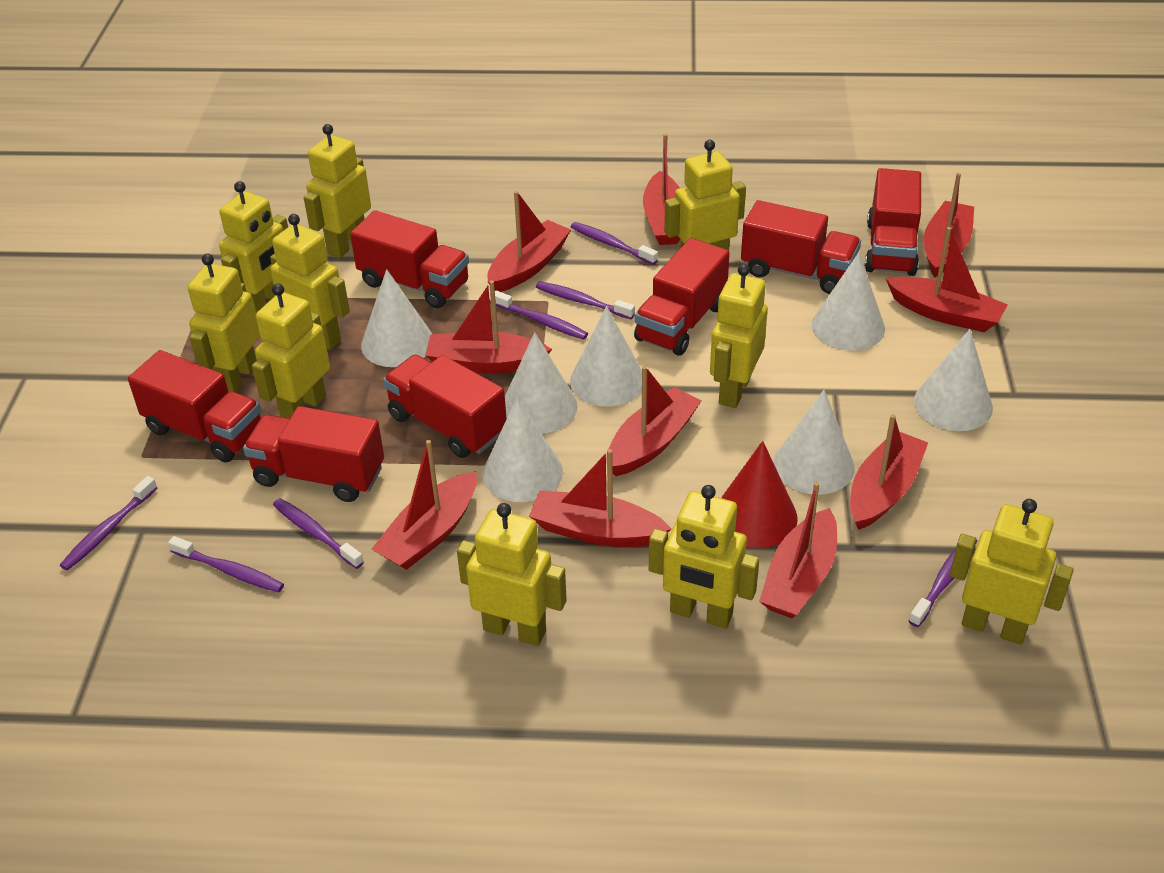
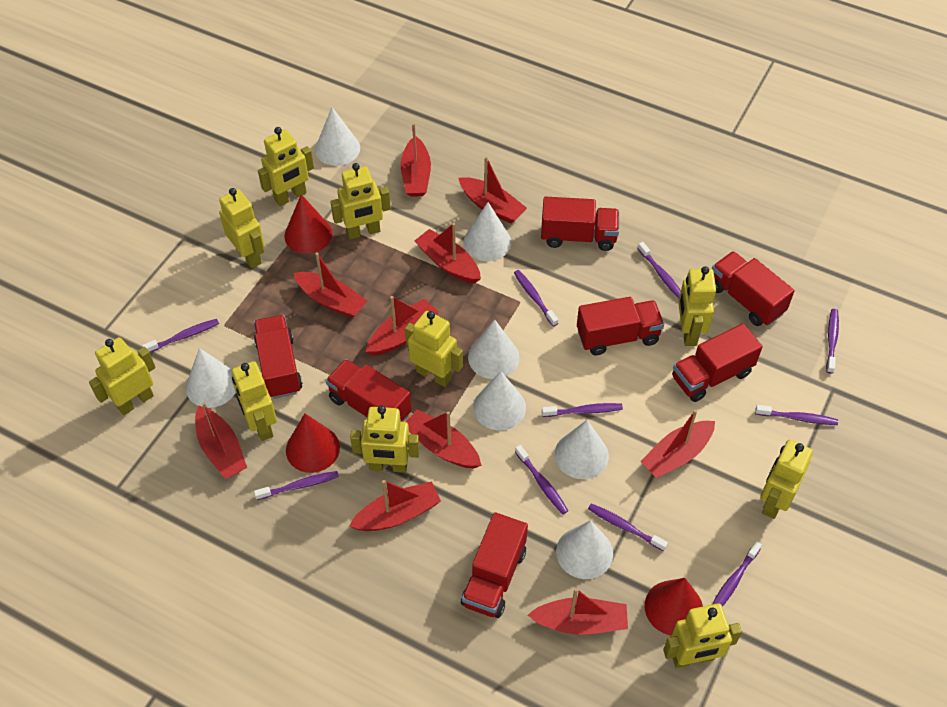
purple toothbrush: 7 -> 10
red cone: 1 -> 3

